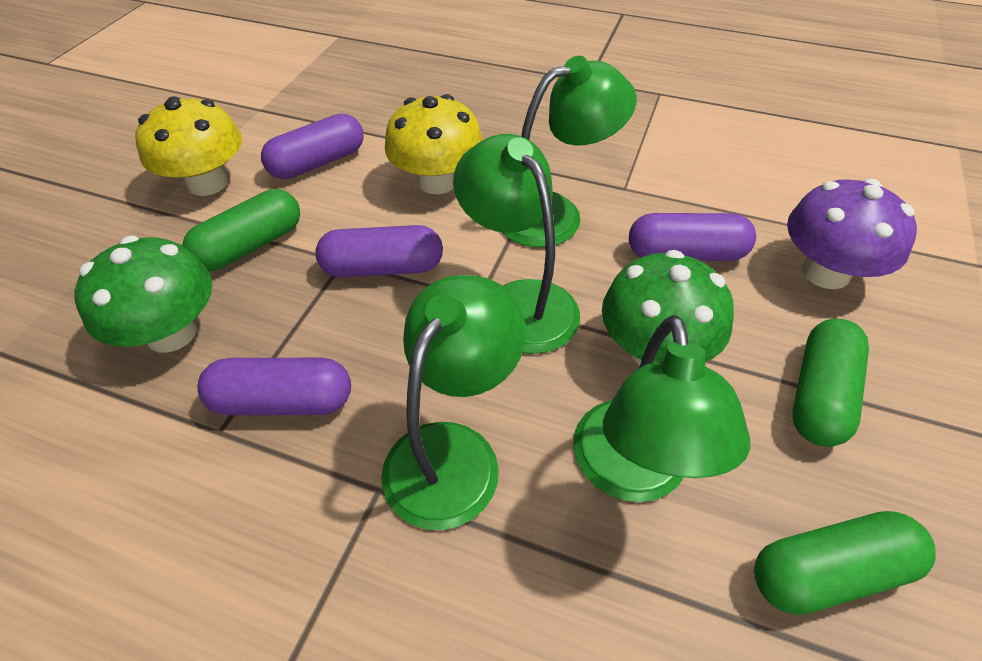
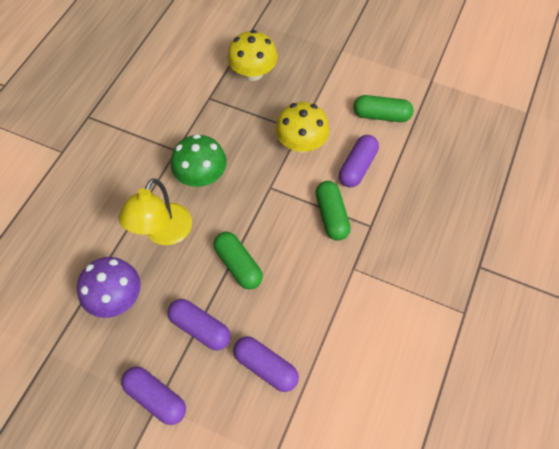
green lamp: 4 -> 0
green mushroom: 2 -> 1
yellow lamp: 0 -> 1

